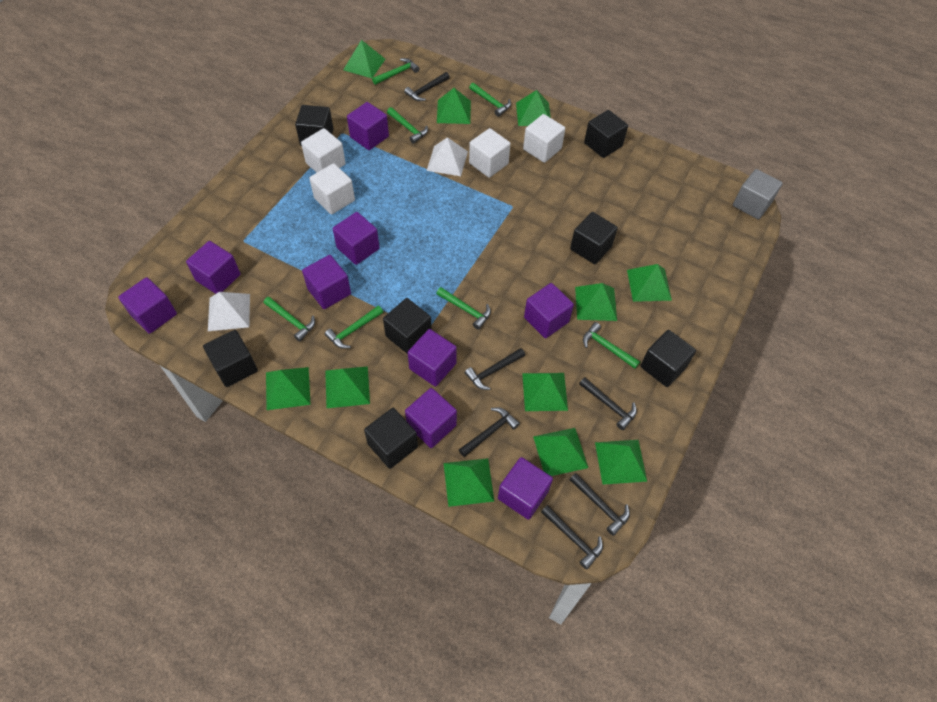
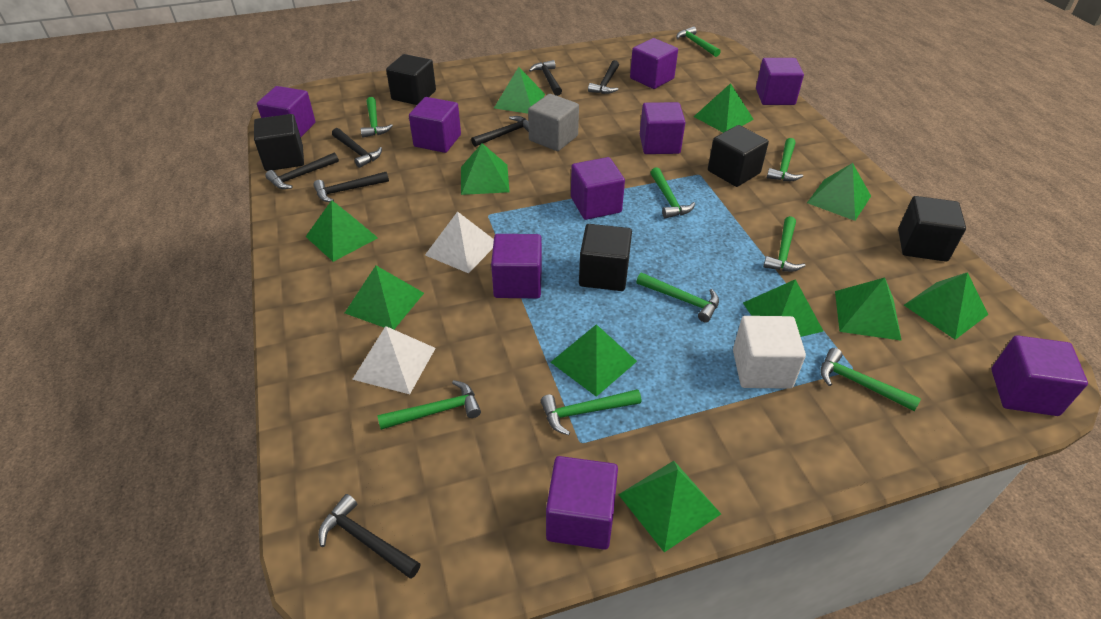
black cube: 7 -> 5
black hammer: 6 -> 7
green hammer: 7 -> 9
white cube: 4 -> 1

